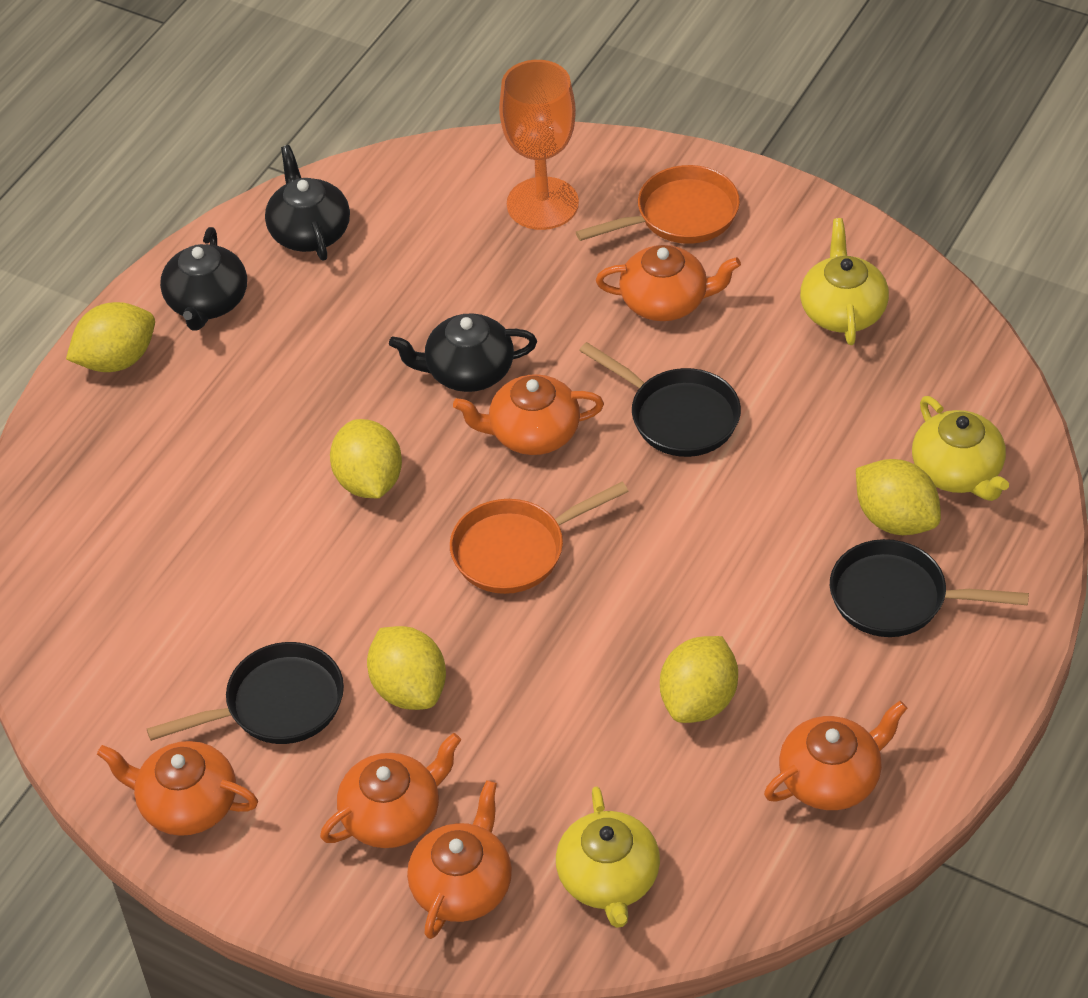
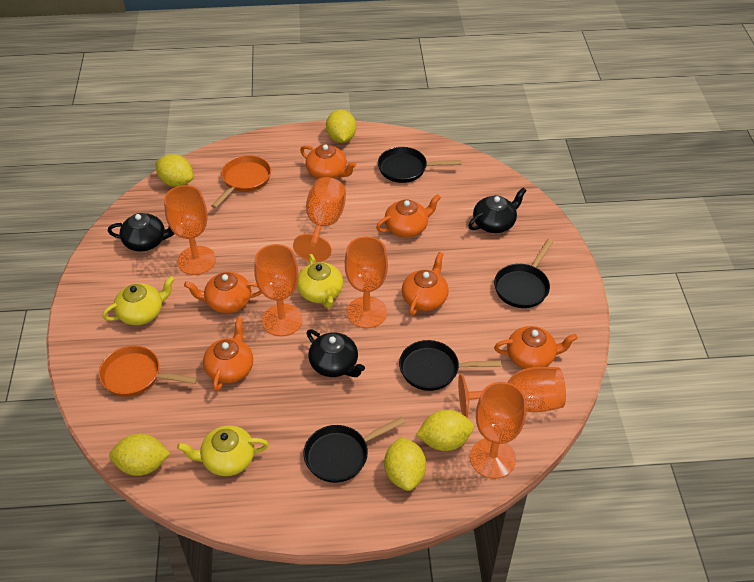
black pan: 3 -> 4
orange goblet: 1 -> 6

